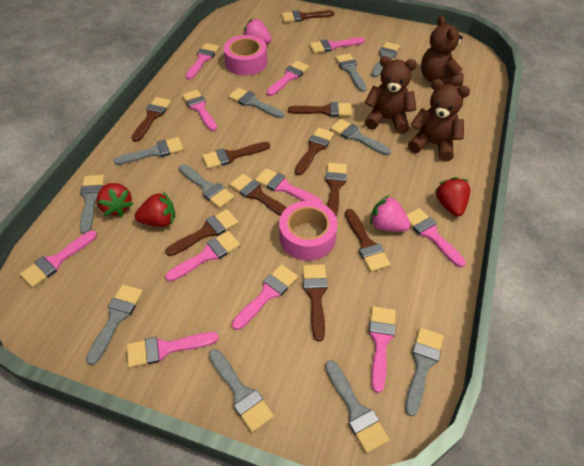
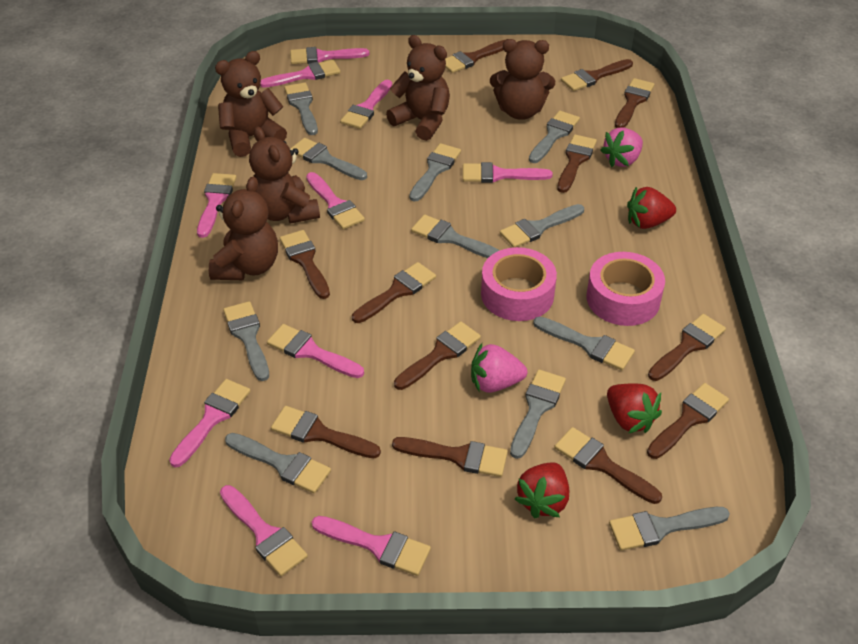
brown brush: 10 -> 12
brown teddy bear: 3 -> 5
pink brush: 11 -> 10

